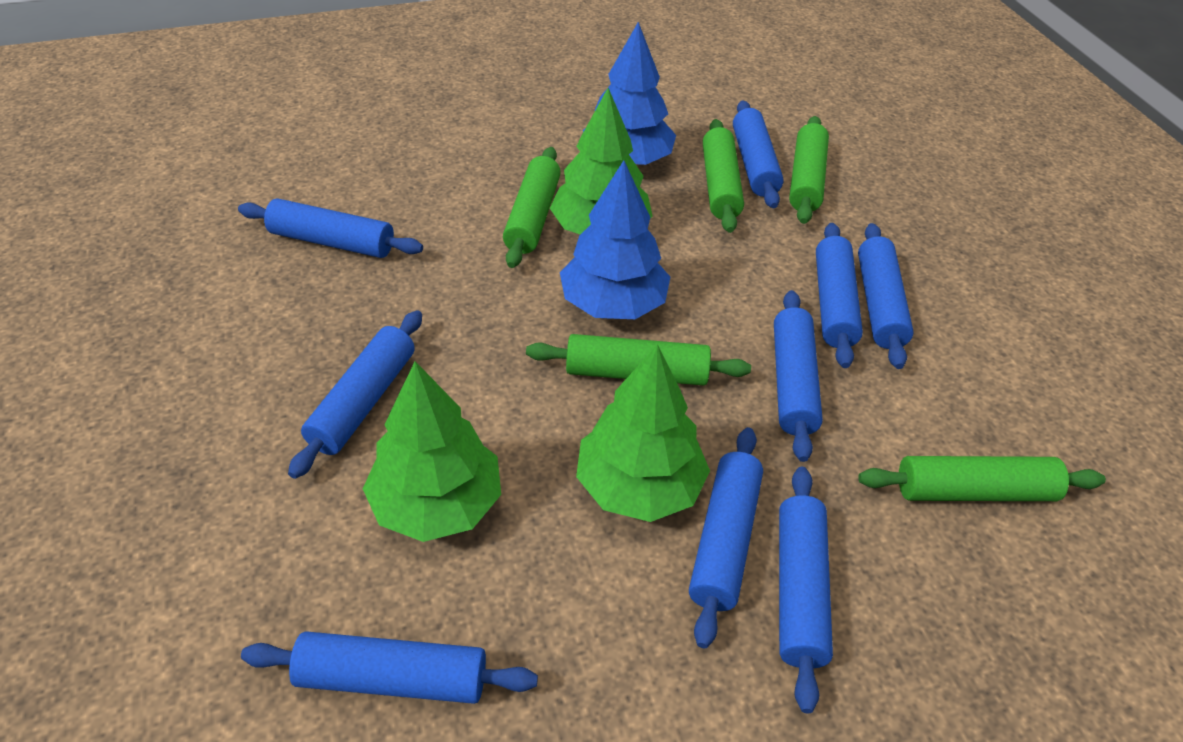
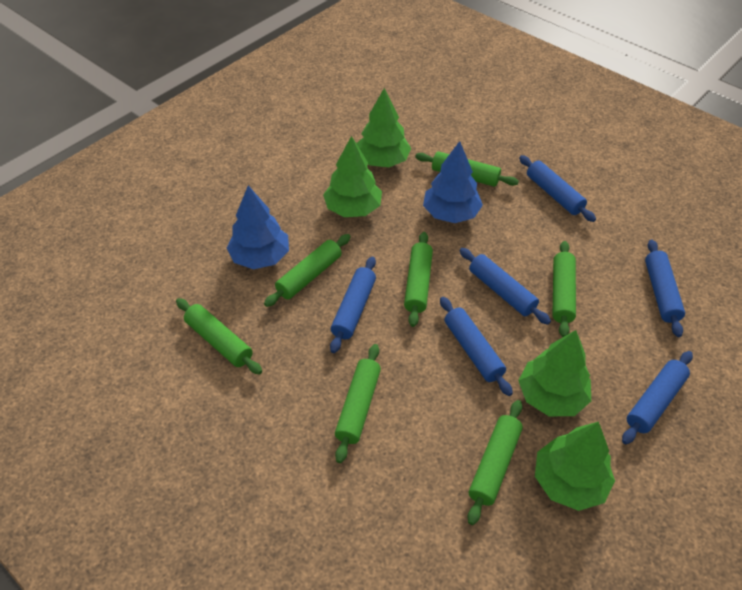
blue rolling pin: 9 -> 6
green rolling pin: 5 -> 7
green tree: 3 -> 4

